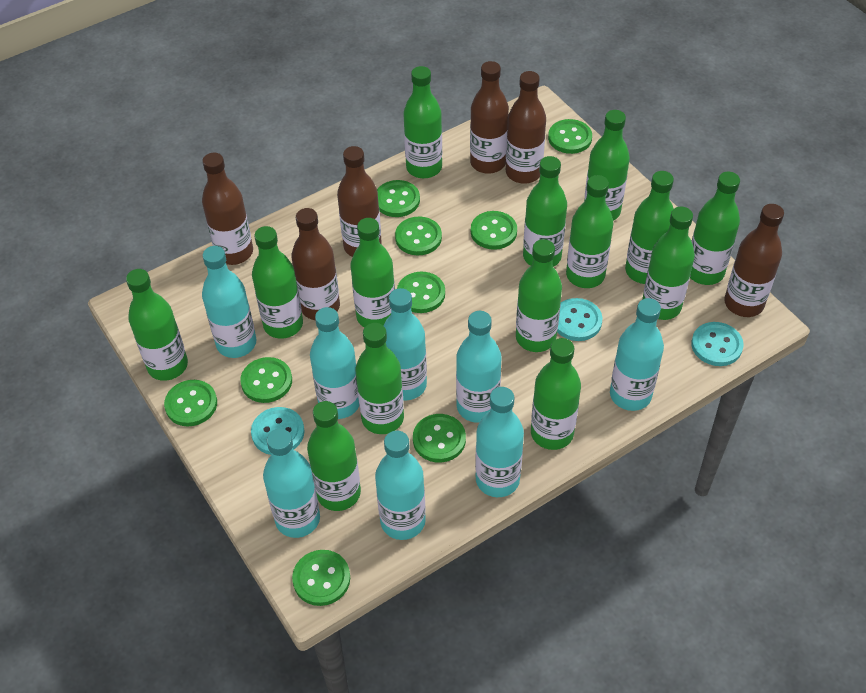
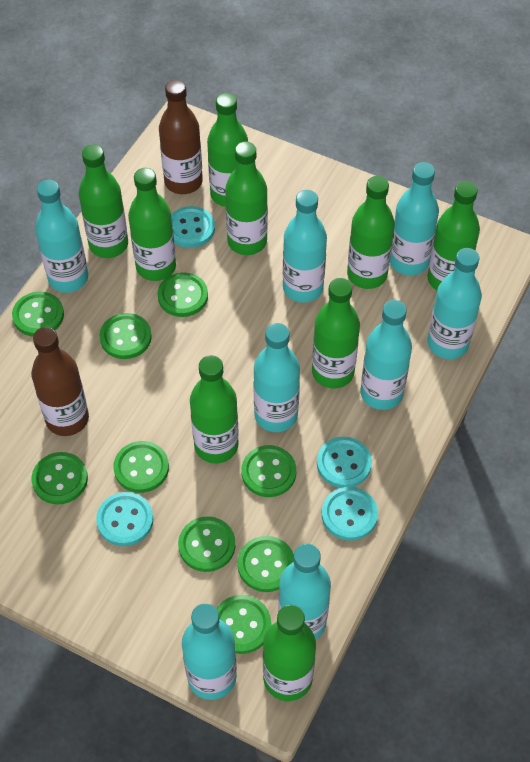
brown bottle: 6 -> 2
green bottle: 14 -> 9
turquoise button: 3 -> 4

